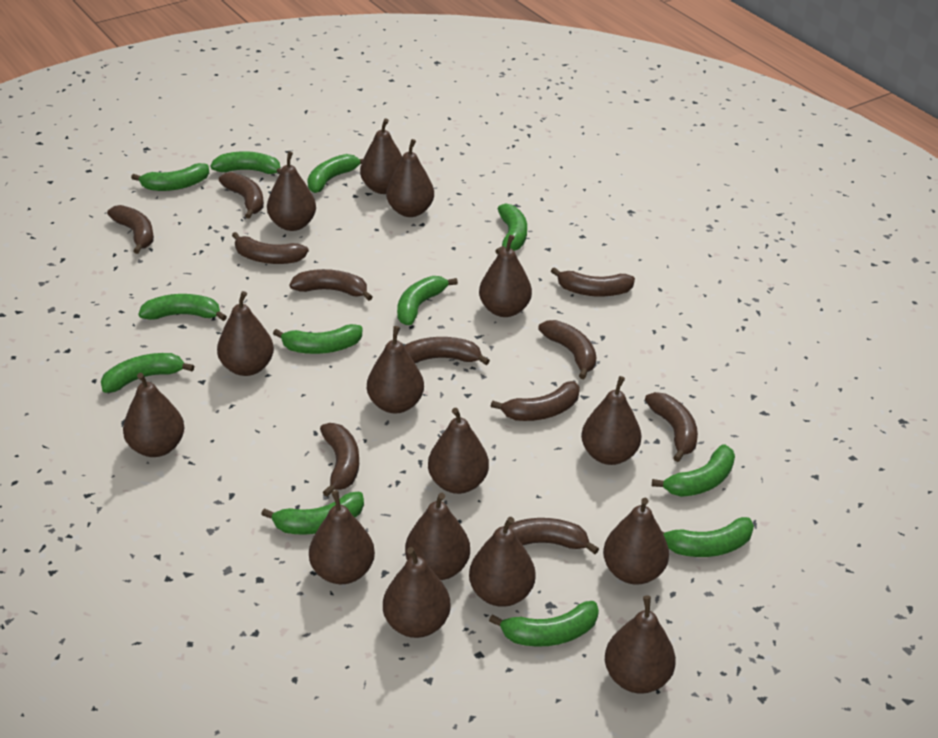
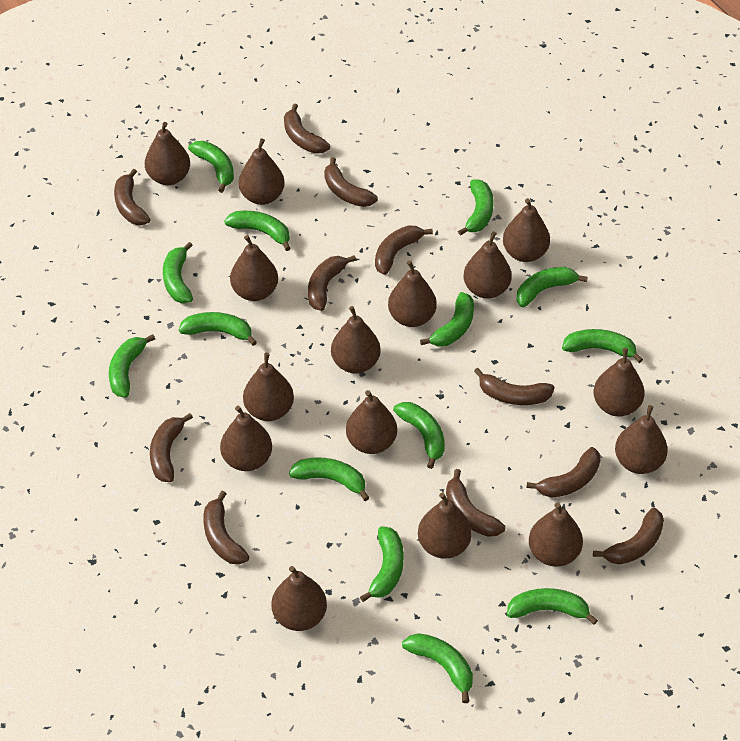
green banana: 12 -> 14

